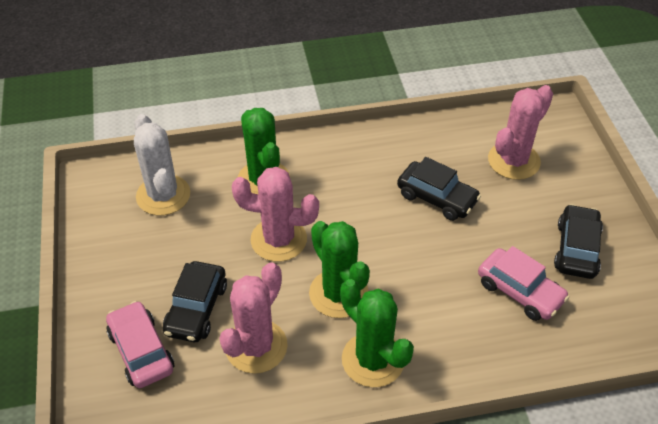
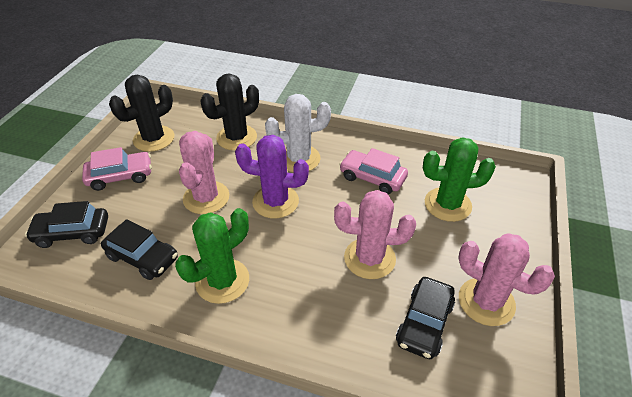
black cactus: 0 -> 2
green cactus: 3 -> 2
purple cactus: 0 -> 1

